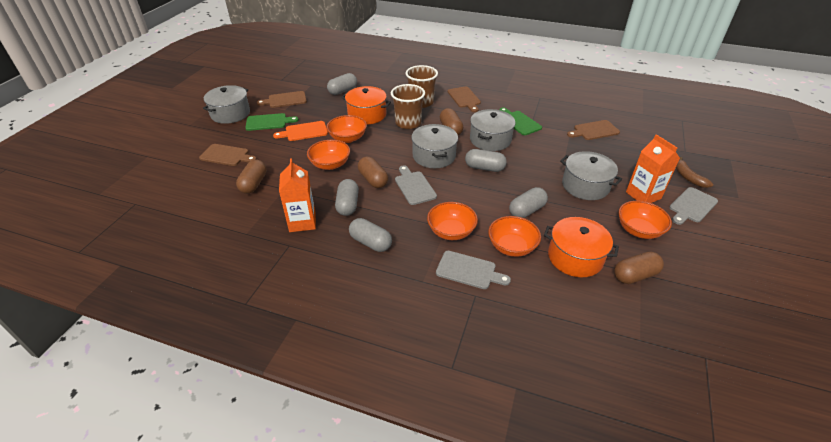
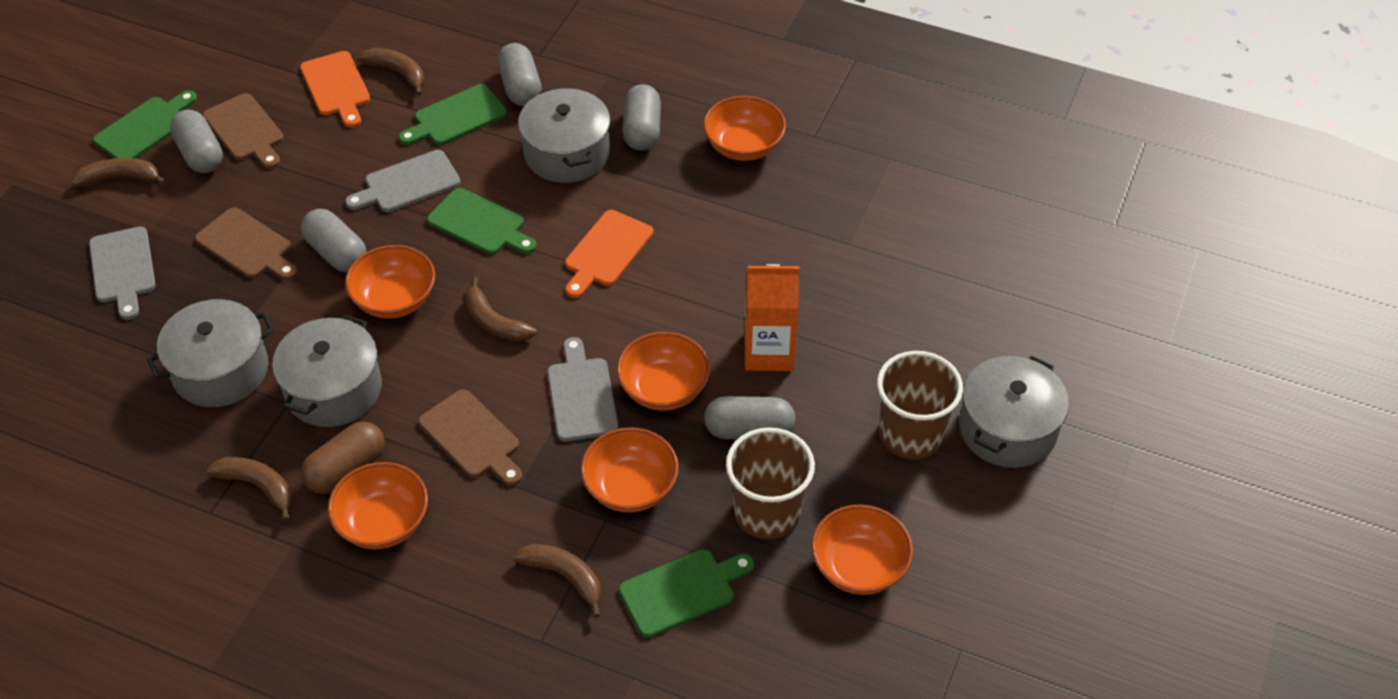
brown banana: 1 -> 5
brown capsule: 4 -> 1
brown cutting board: 4 -> 3
green cutting board: 2 -> 4
orange bowl: 5 -> 6
orange carton: 2 -> 1
orange cutting board: 1 -> 2
orange pot: 2 -> 0

